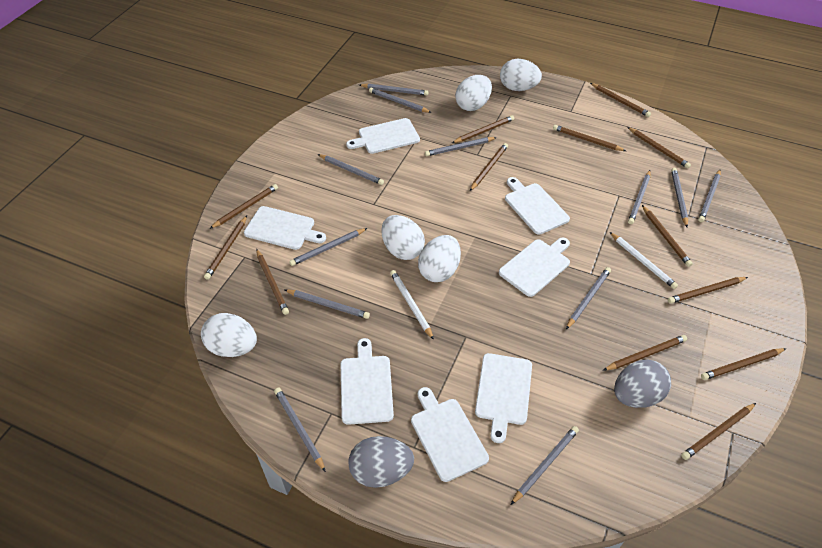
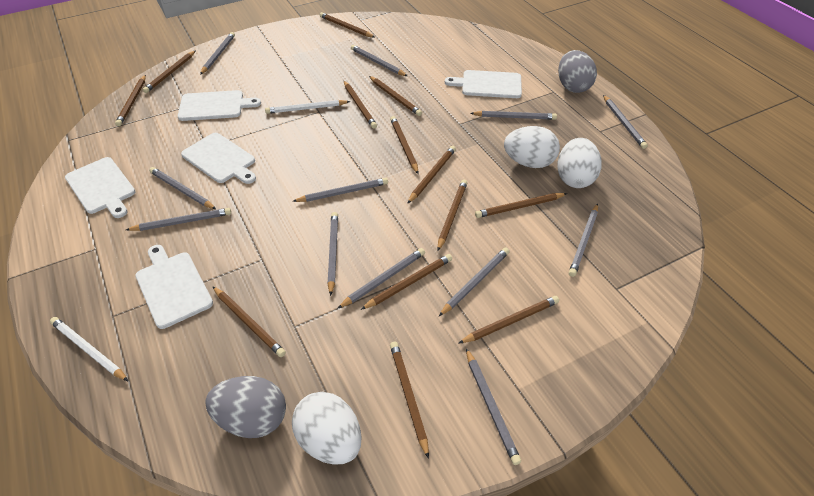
white cutting board: 7 -> 5
white egg: 5 -> 3

